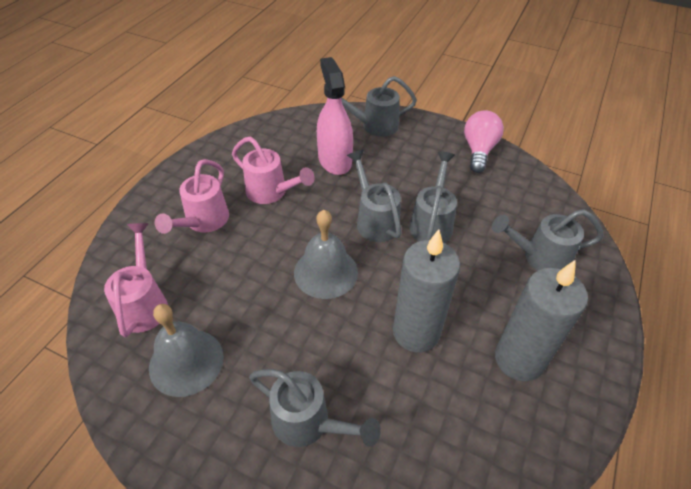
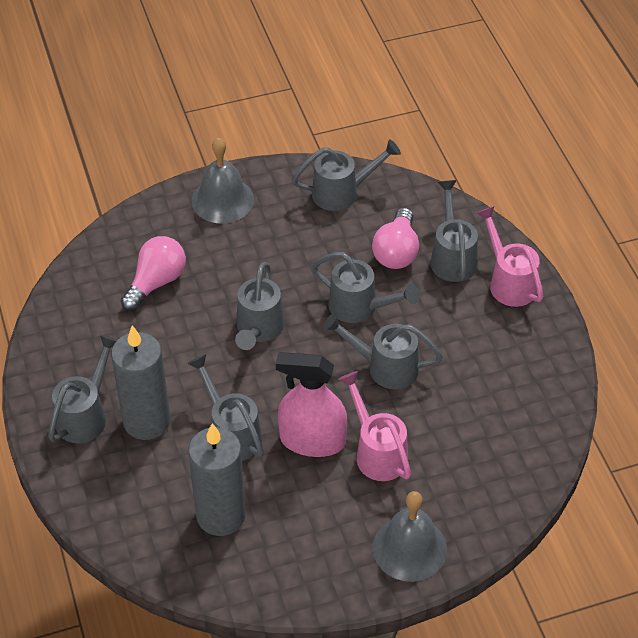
grey watering can: 5 -> 7
pink light bulb: 1 -> 2
pink watering can: 3 -> 2

